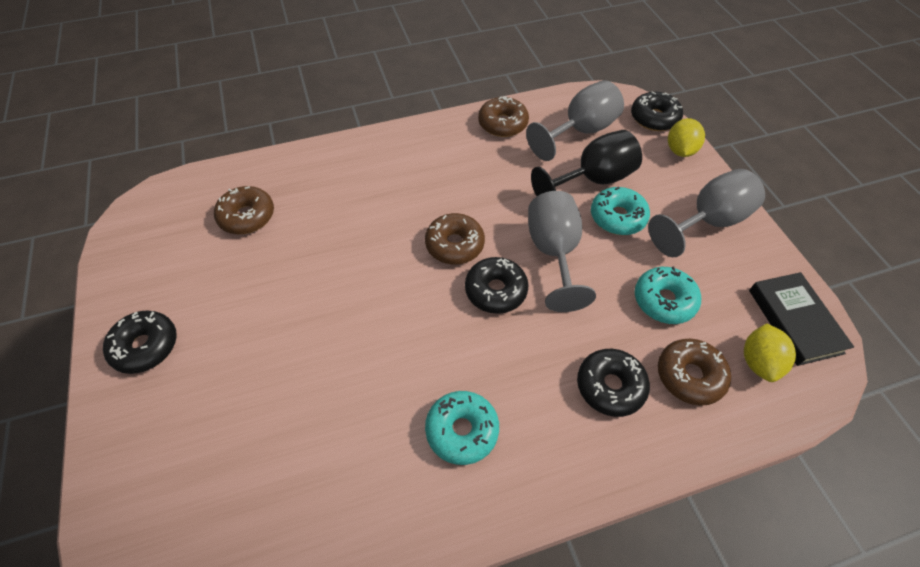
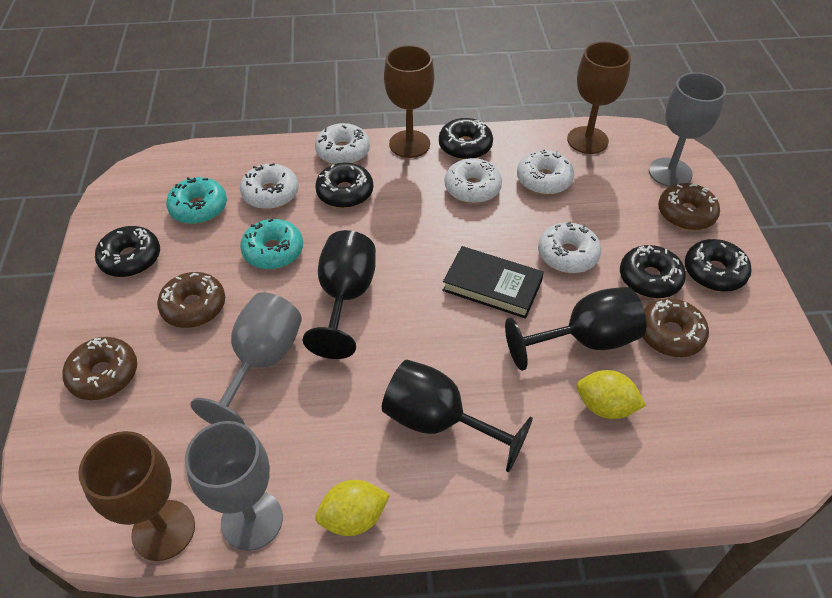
black donut: 4 -> 5
black goblet: 1 -> 3
brown goblet: 0 -> 3
turquoise donut: 3 -> 2
white donut: 0 -> 5

